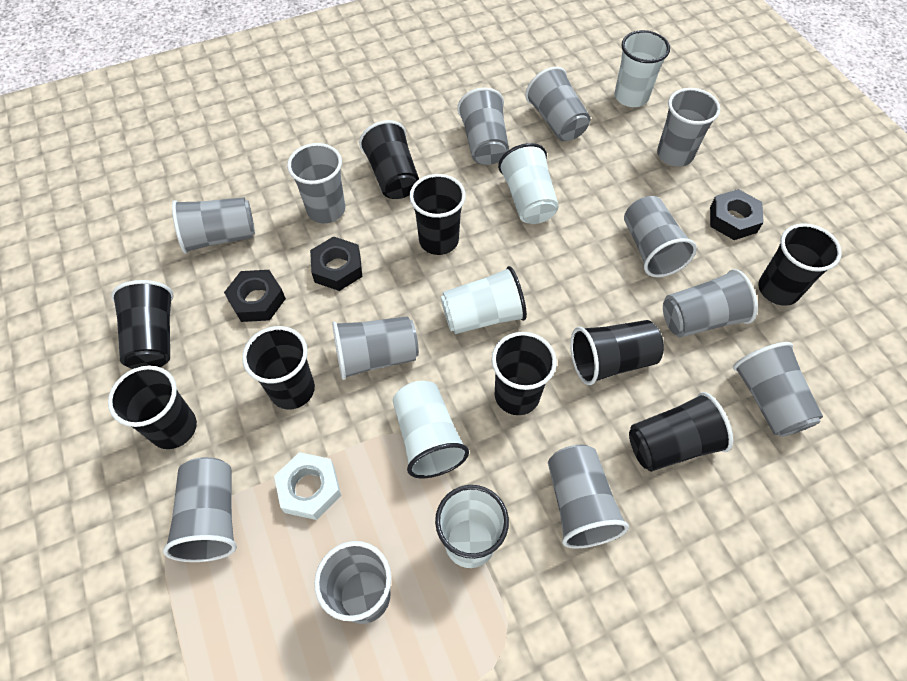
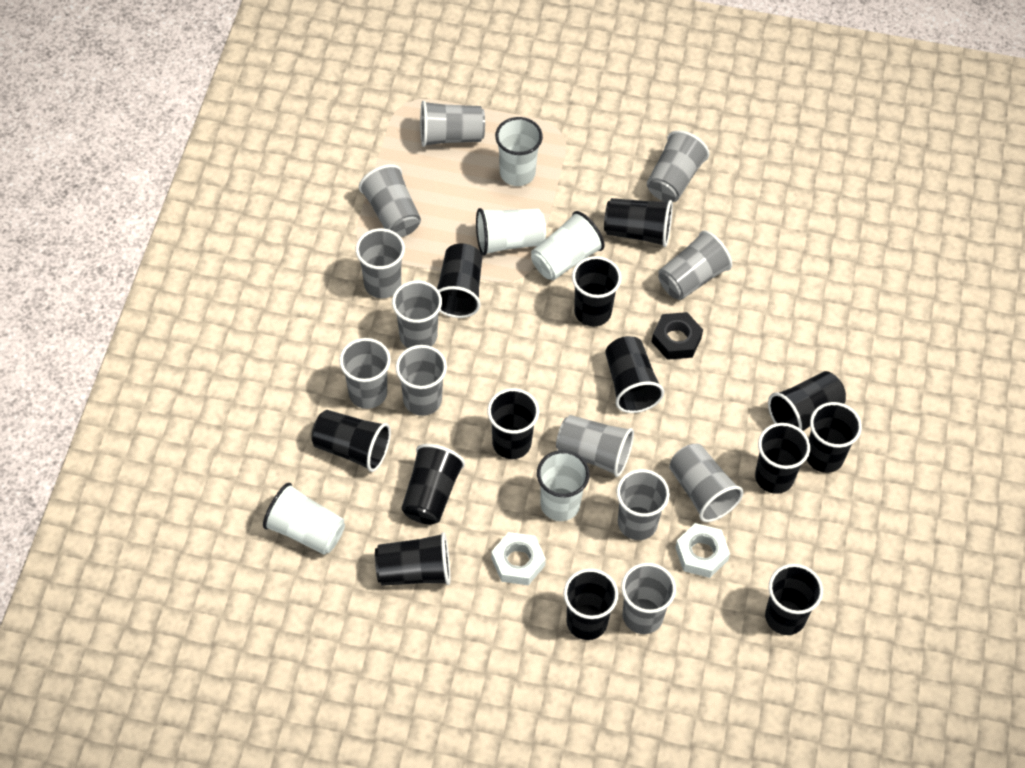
black cup: 9 -> 13
black nut: 3 -> 1
white nut: 1 -> 2

